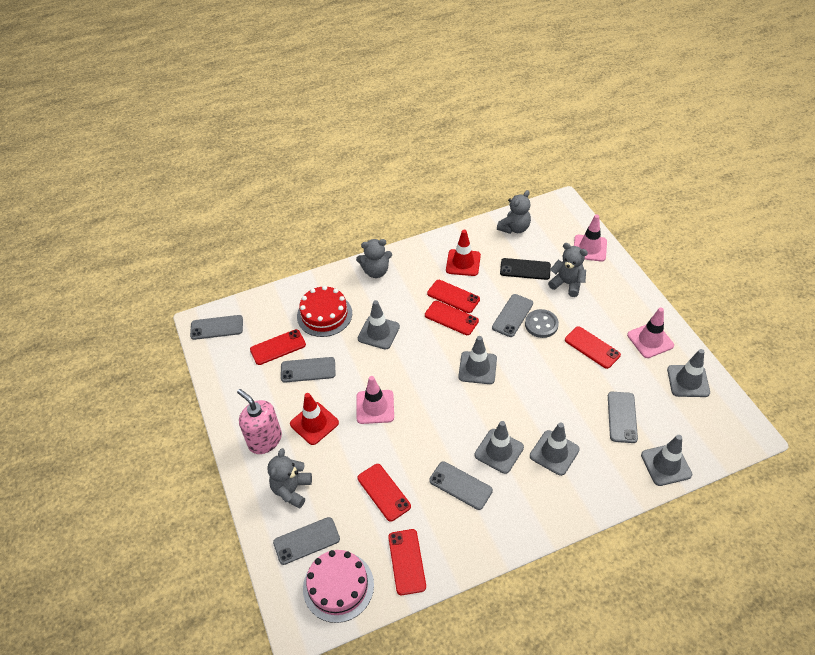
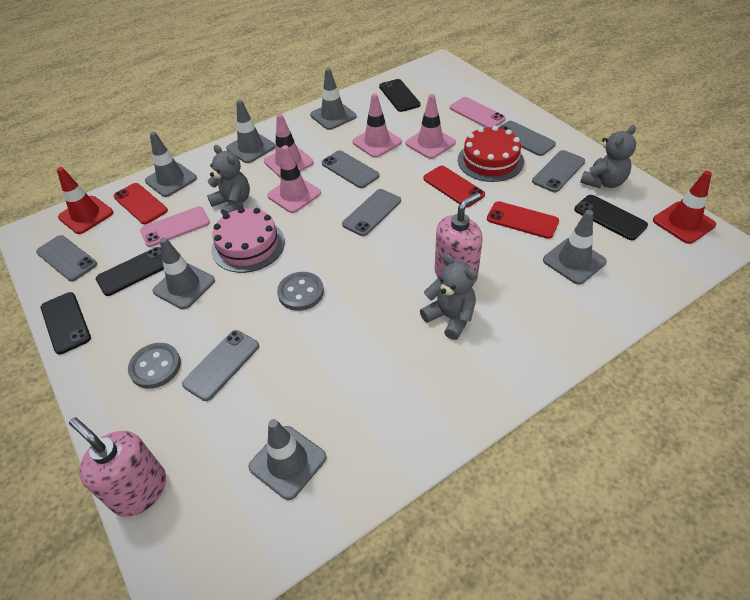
black phone: 1 -> 4
grey button: 1 -> 2
grey teddy bear: 4 -> 3
pink phone: 0 -> 2
pink soap dispenser: 1 -> 2
pink traffic cone: 3 -> 4
red phone: 6 -> 3

